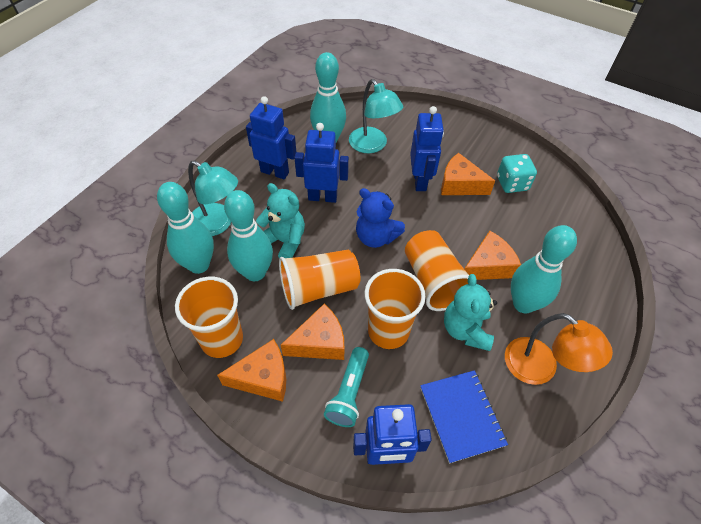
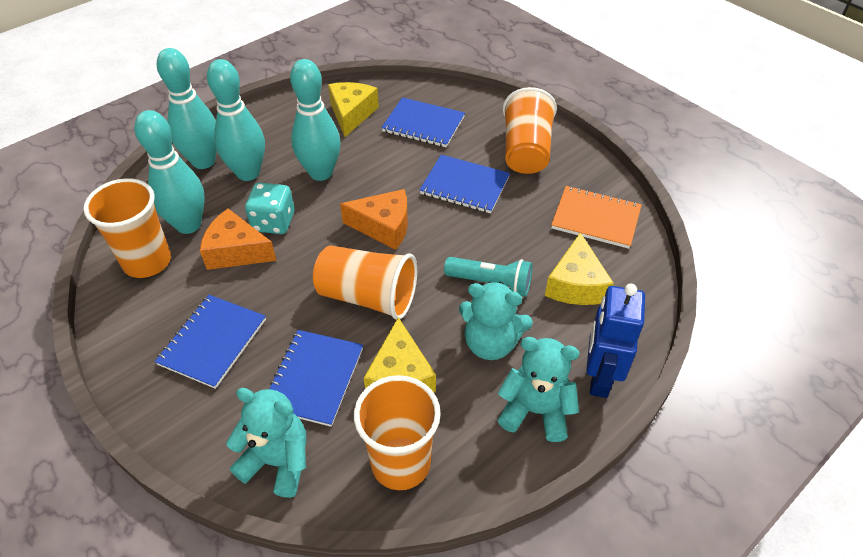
blue notebook: 1 -> 4
blue robot: 4 -> 1
blue teddy bear: 1 -> 0
orange cheese: 4 -> 2
orange lamp: 1 -> 0
orange notebook: 0 -> 1
turquoise lamp: 2 -> 0
turquoise teddy bear: 2 -> 3
yellow cheese: 0 -> 3

